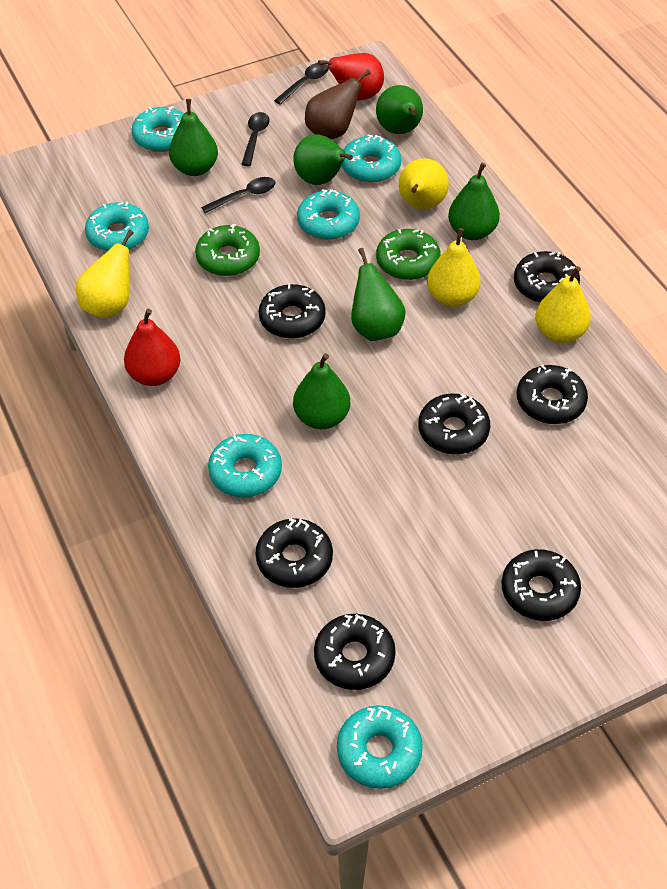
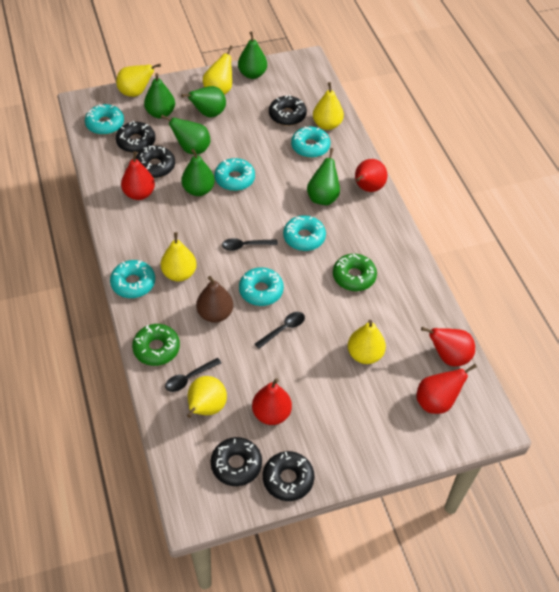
black donut: 7 -> 5
red pear: 2 -> 5
yellow pear: 4 -> 6

